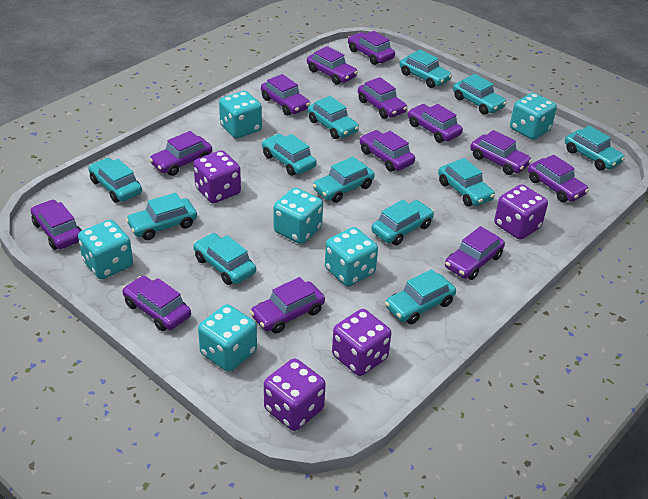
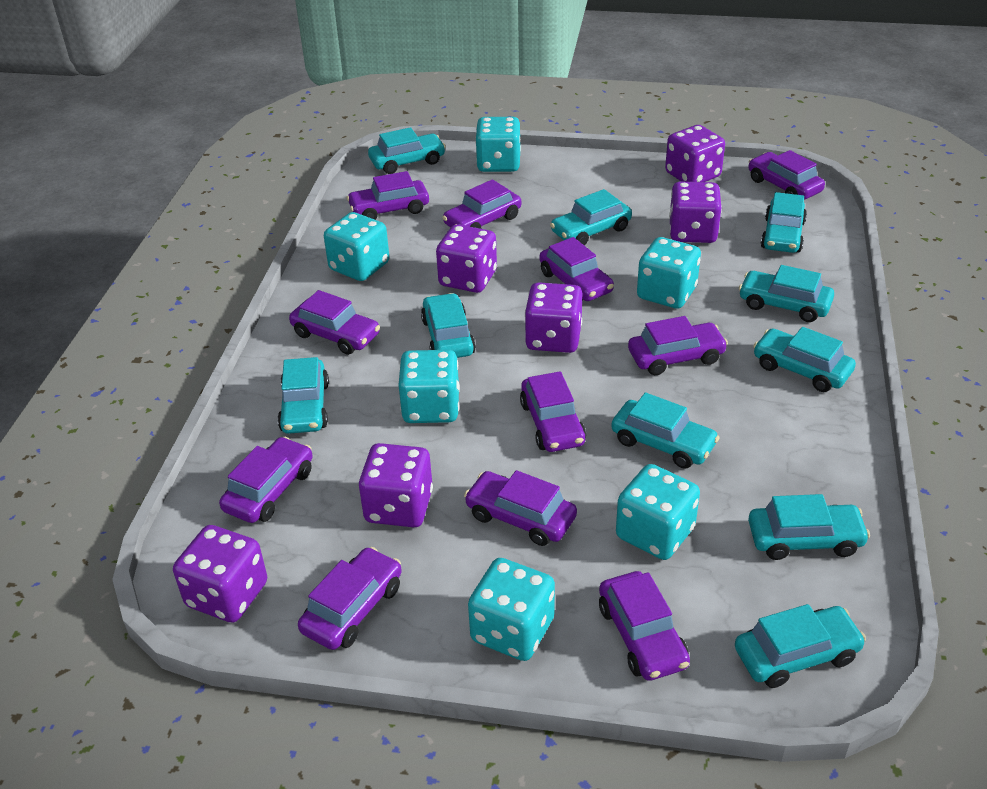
purple car: 13 -> 11
purple dice: 4 -> 6
turquoise car: 12 -> 10

